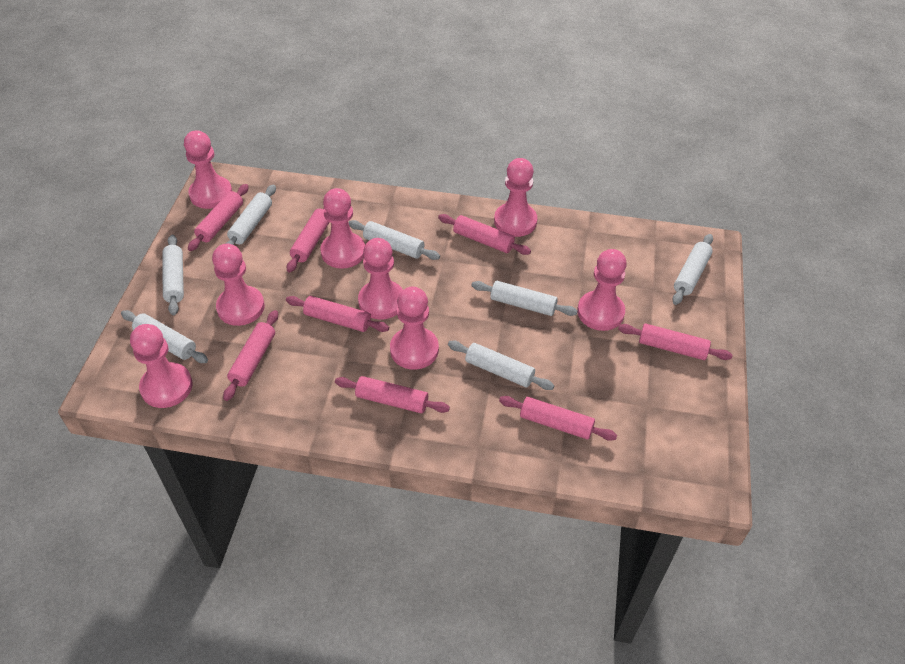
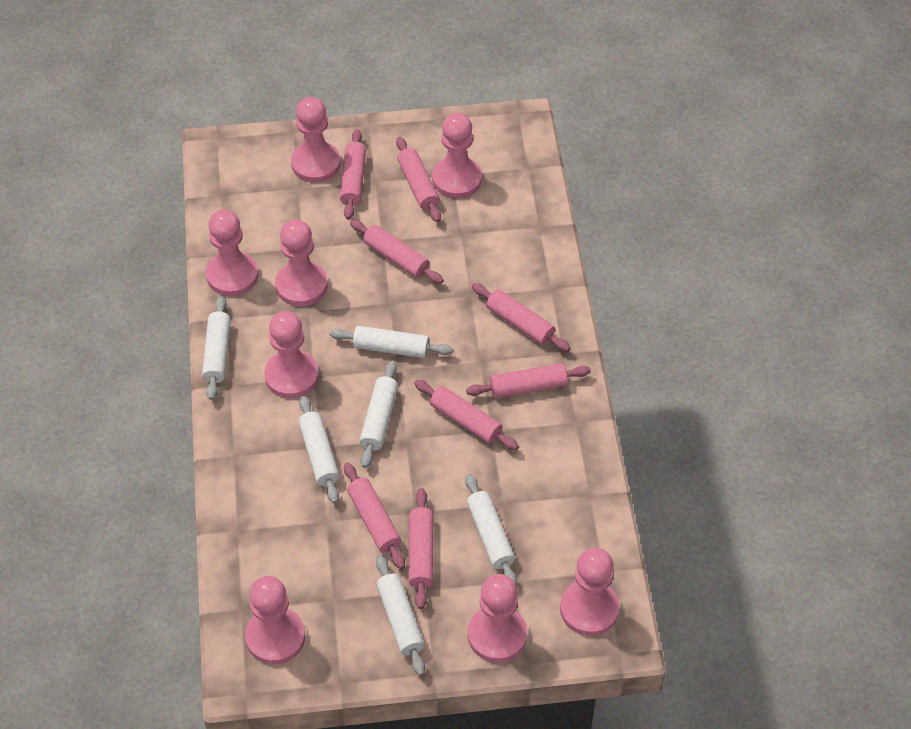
white rolling pin: 7 -> 6

